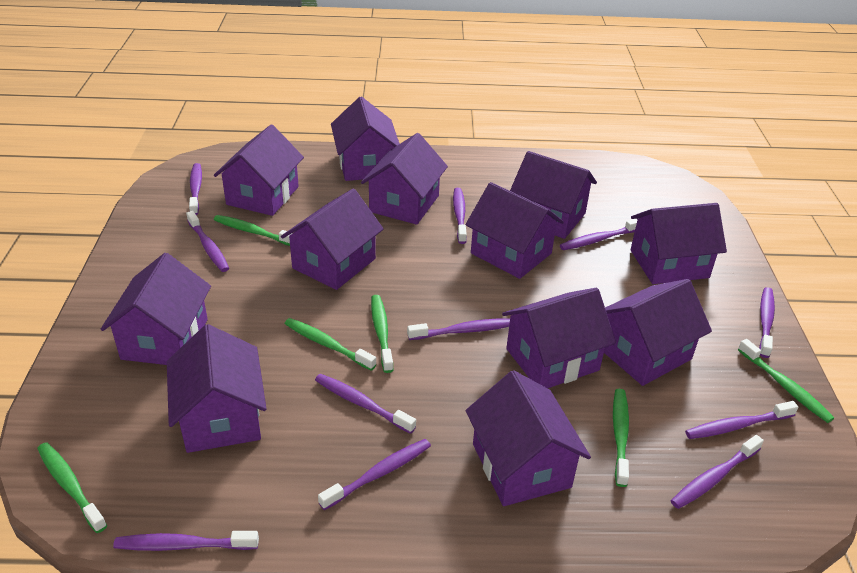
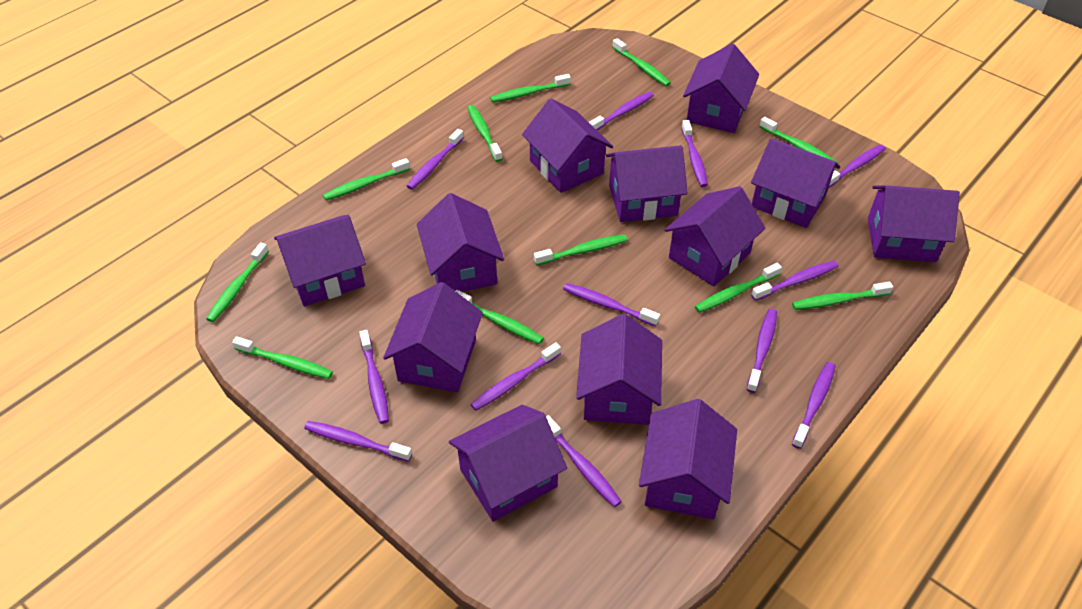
green toothbrush: 6 -> 11
purple toothbrush: 11 -> 12

